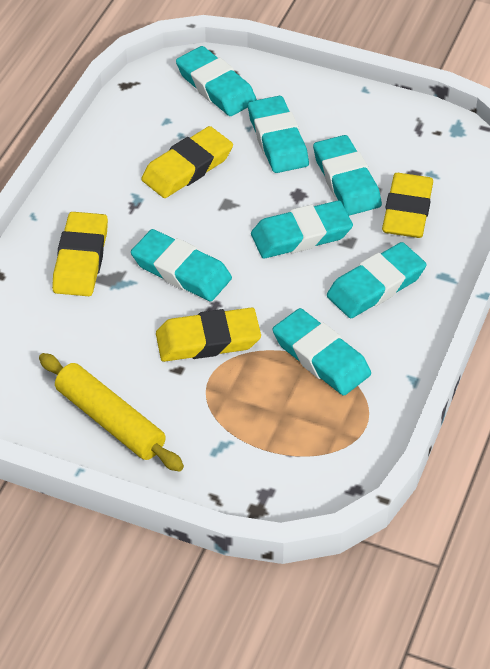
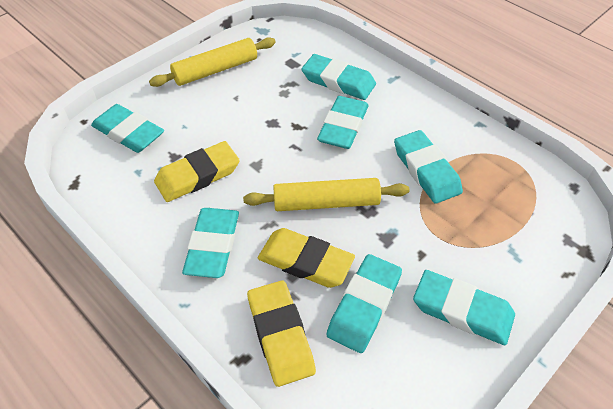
yellow eraser: 4 -> 3
yellow rolling pin: 1 -> 2

